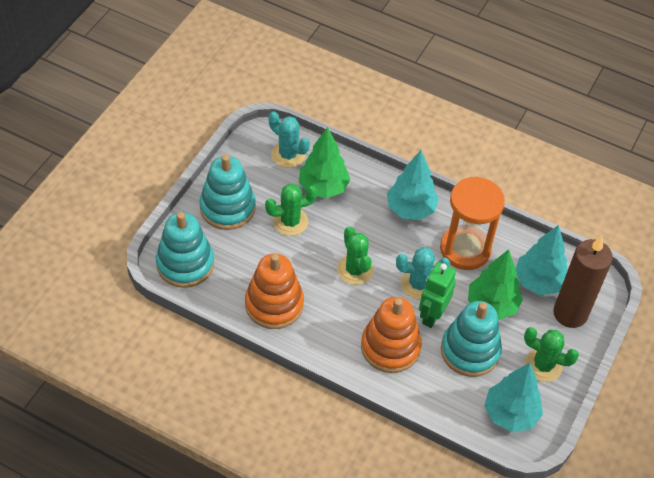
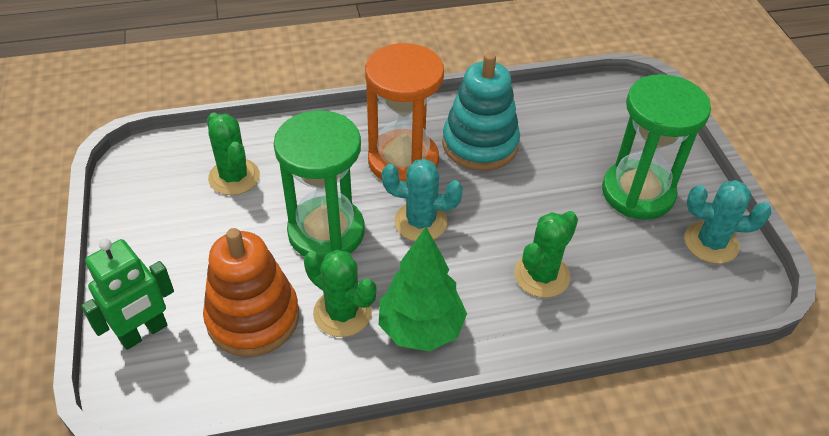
brown candle: 1 -> 0
green hourglass: 0 -> 2
green tree: 2 -> 1
orange stacking toy: 2 -> 1
turquoise stacking toy: 3 -> 1
turquoise tree: 3 -> 0

